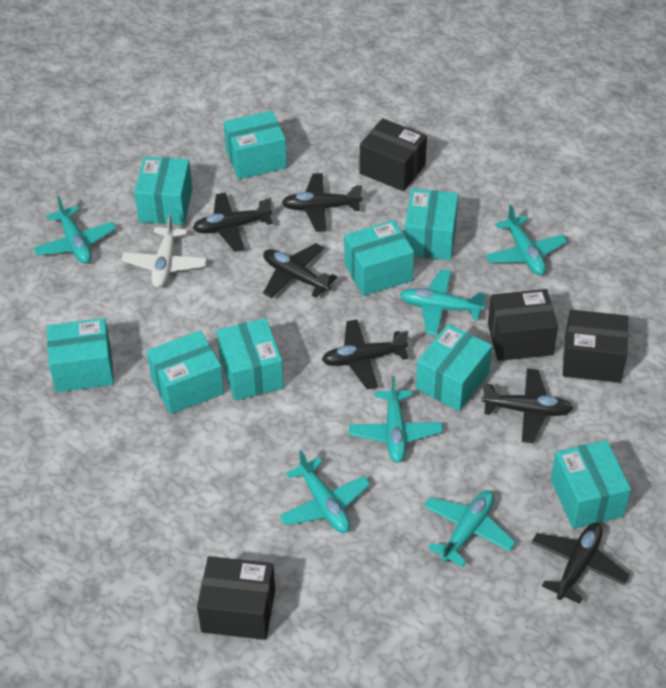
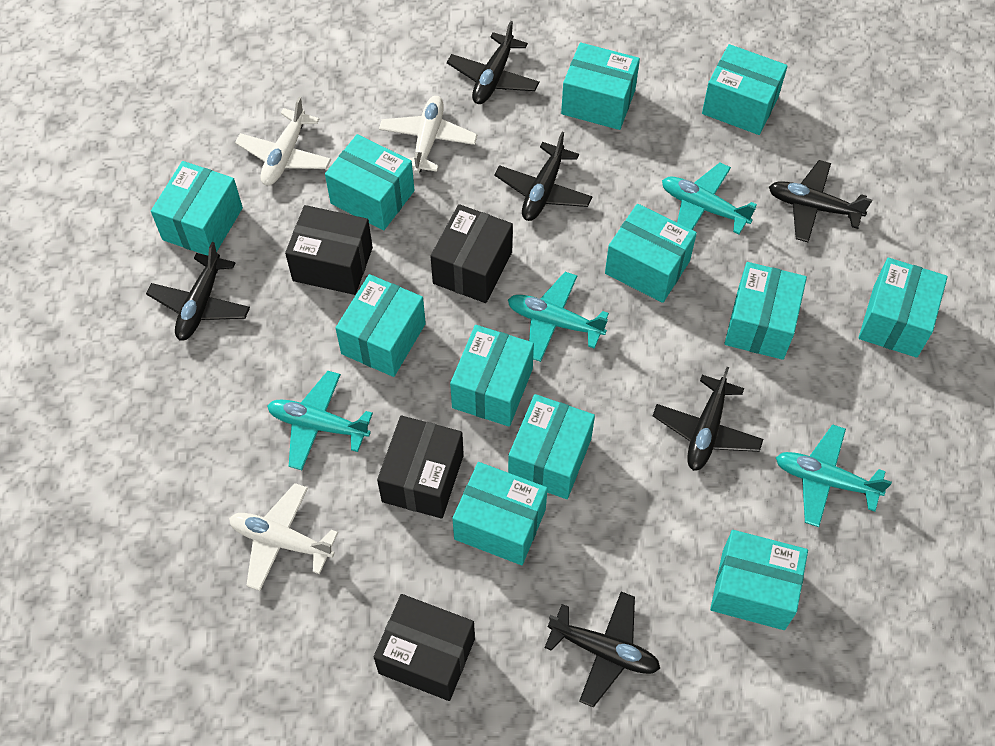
turquoise box: 9 -> 12
turquoise plane: 6 -> 4
white plane: 1 -> 3

